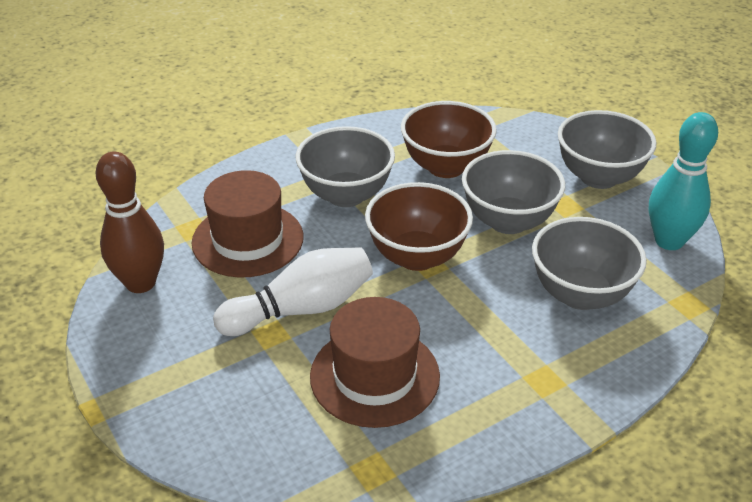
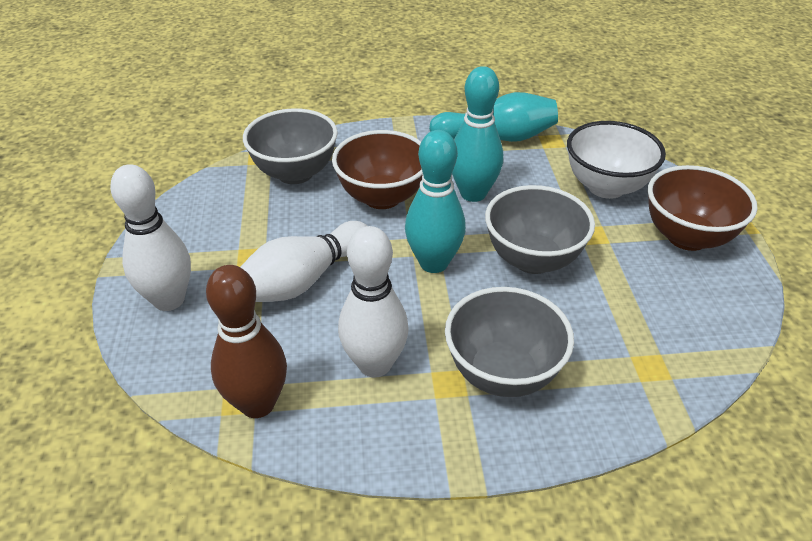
brown hat: 2 -> 0
grey bowl: 4 -> 3
turquoise bowling pin: 1 -> 3
white bowl: 0 -> 1
white bowling pin: 1 -> 3

